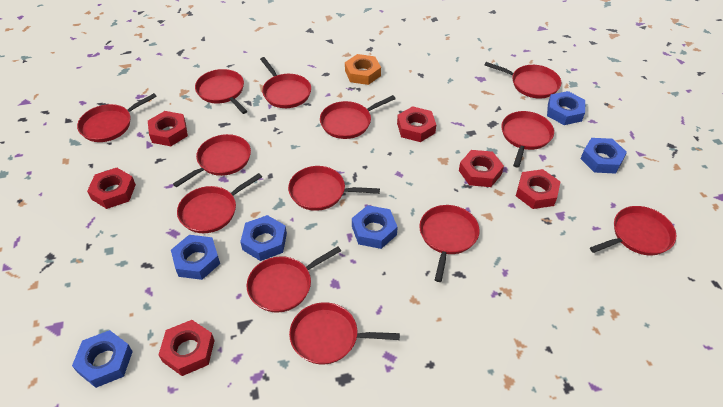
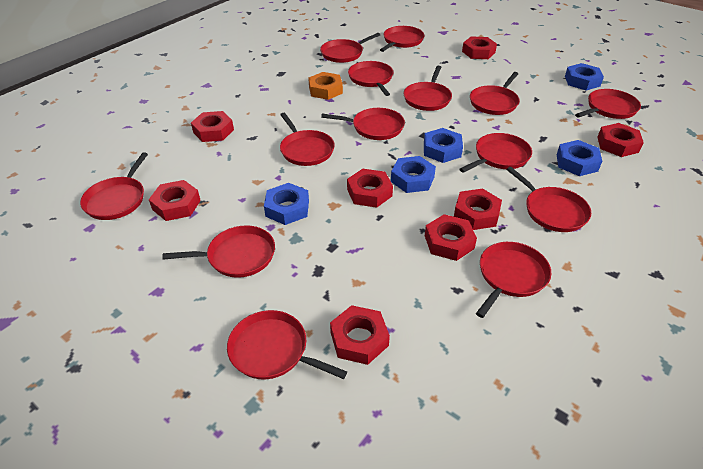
blue nut: 6 -> 5
red nut: 6 -> 8
red pan: 13 -> 14

